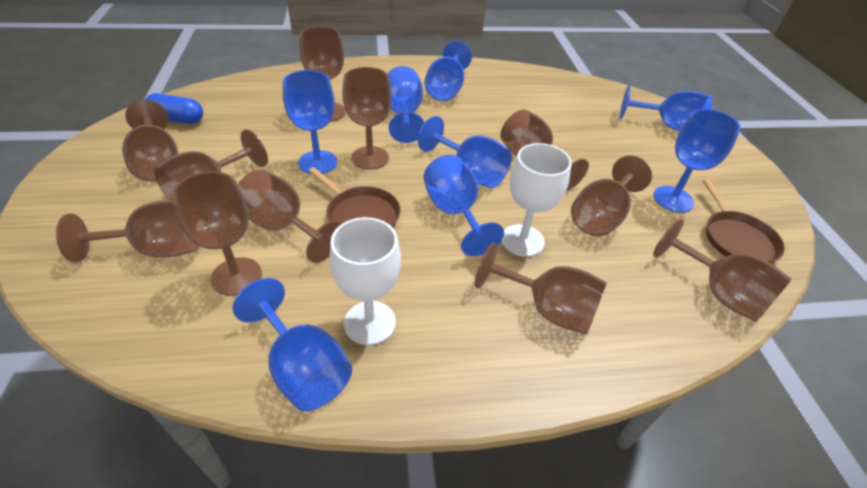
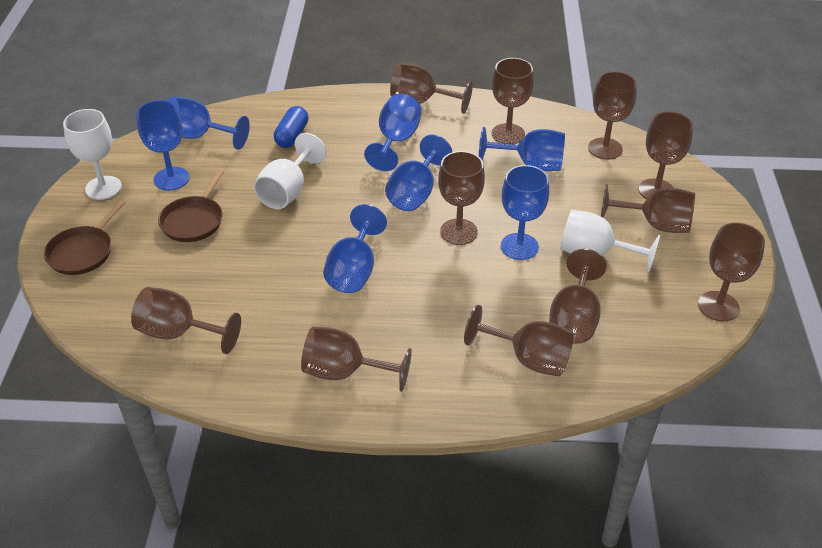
blue goblet: 8 -> 7
white goblet: 2 -> 3

